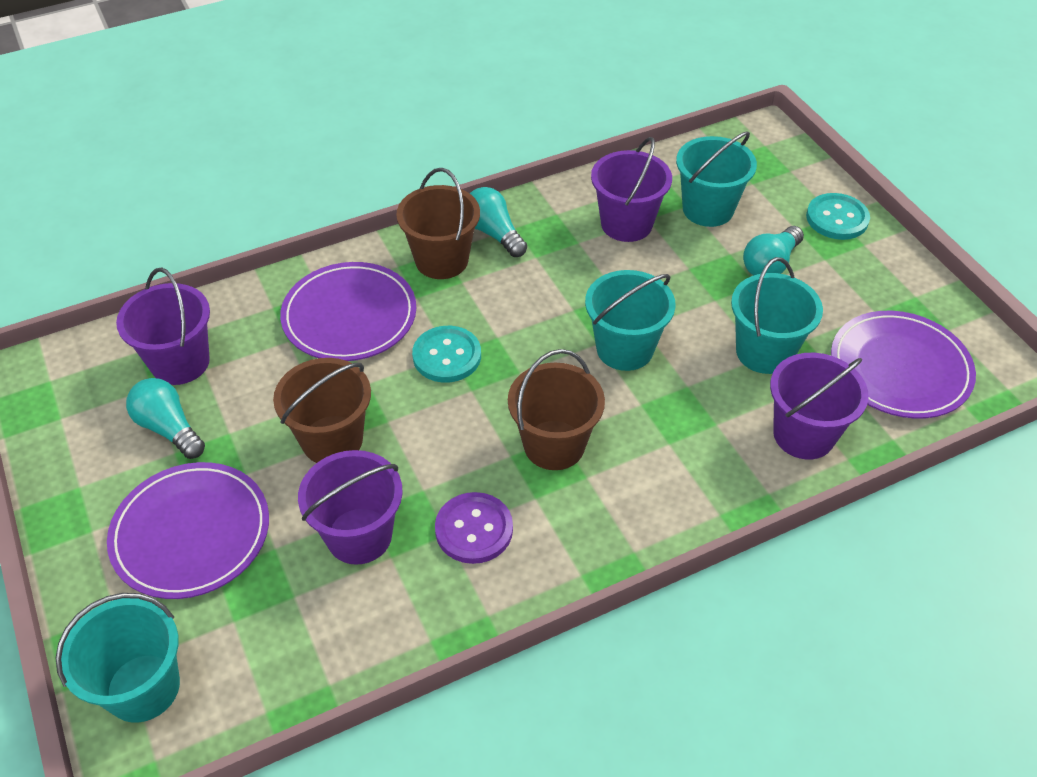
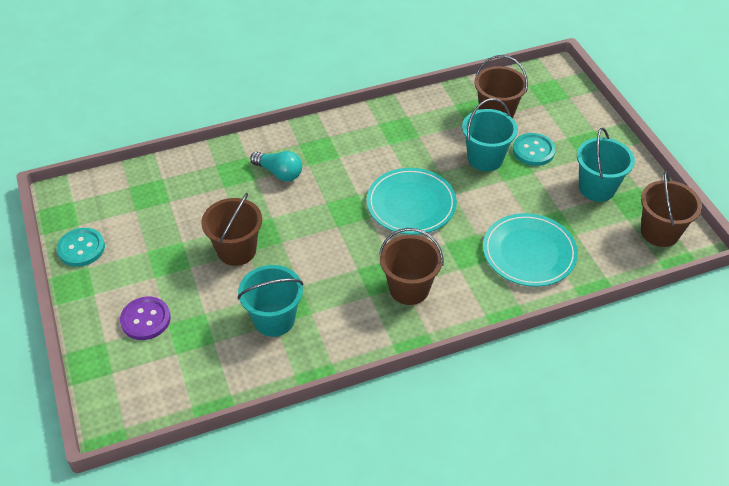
brown bucket: 3 -> 4
purple bucket: 4 -> 0
purple plate: 3 -> 0
turquoise bucket: 4 -> 3
turquoise light bulb: 3 -> 1
turquoise plate: 0 -> 2

